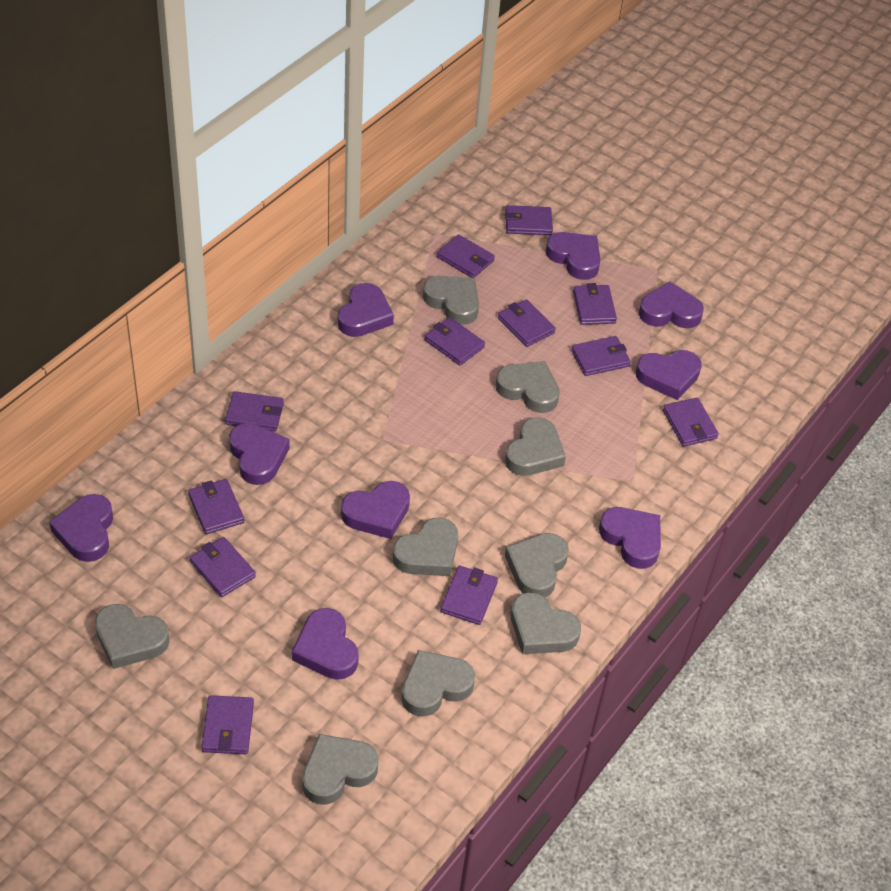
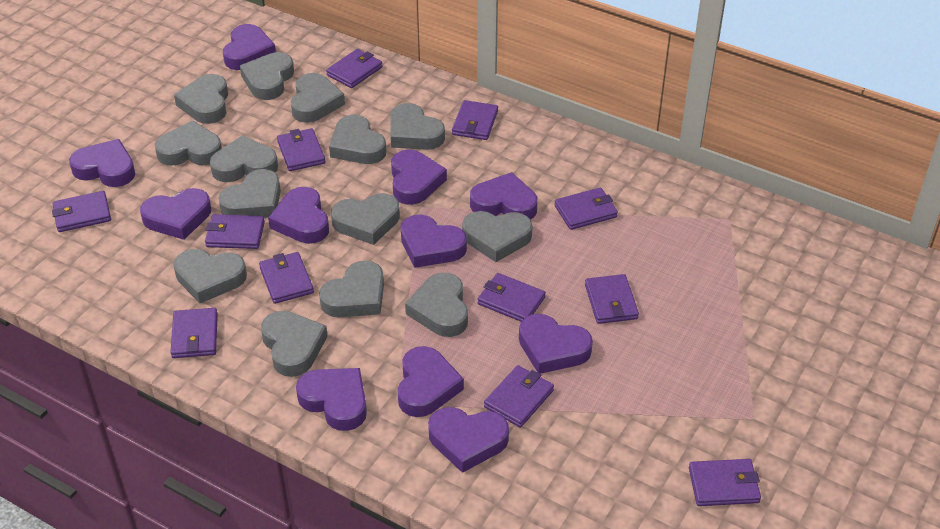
grey heart: 9 -> 14
purple heart: 9 -> 11

